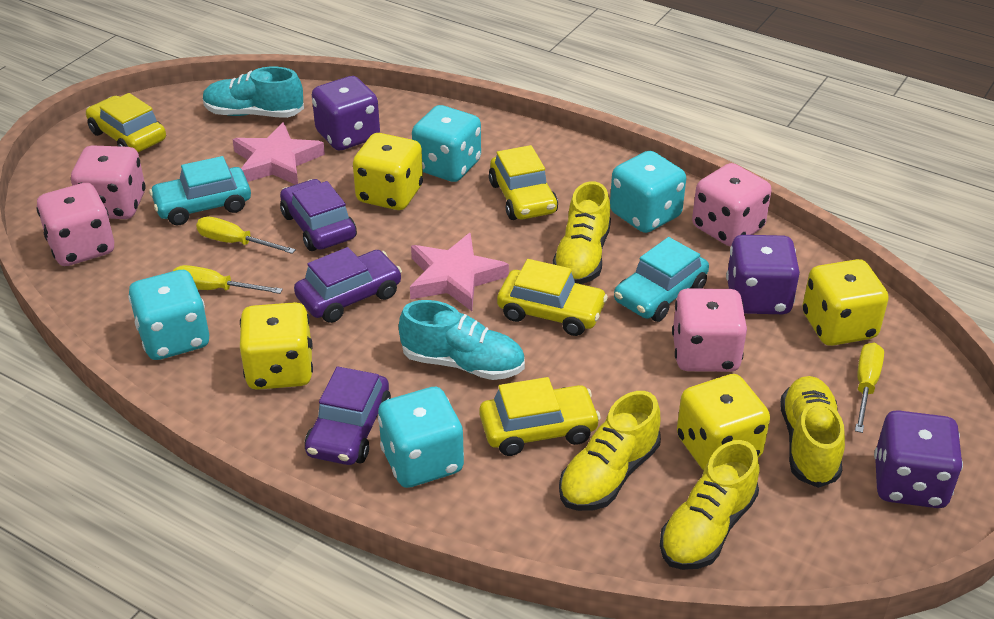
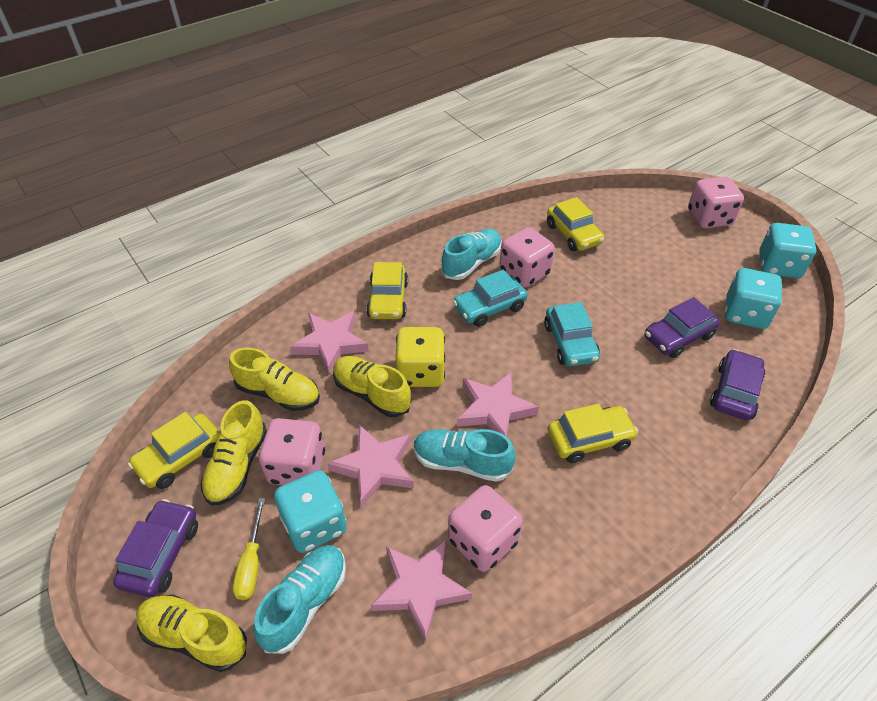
pink star: 2 -> 4
purple dice: 3 -> 0
turquoise dice: 4 -> 3
turquoise shoe: 2 -> 3
yellow dice: 4 -> 1
yellow screwdriver: 3 -> 1

